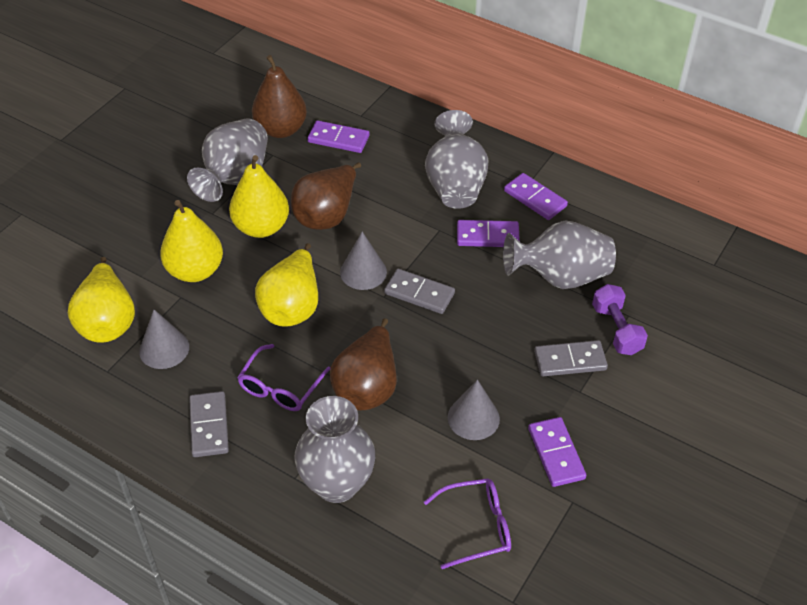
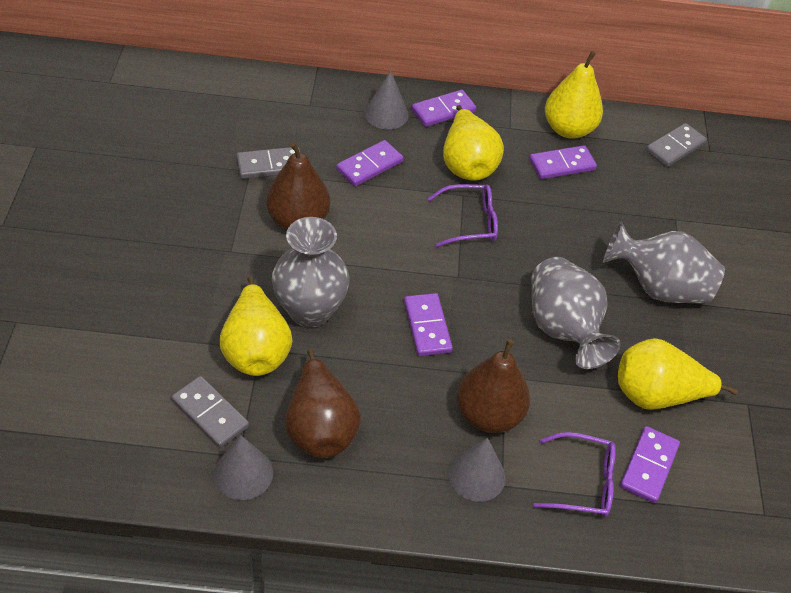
grey vase: 4 -> 3
purple domino: 4 -> 5
purple dumbbell: 1 -> 0

